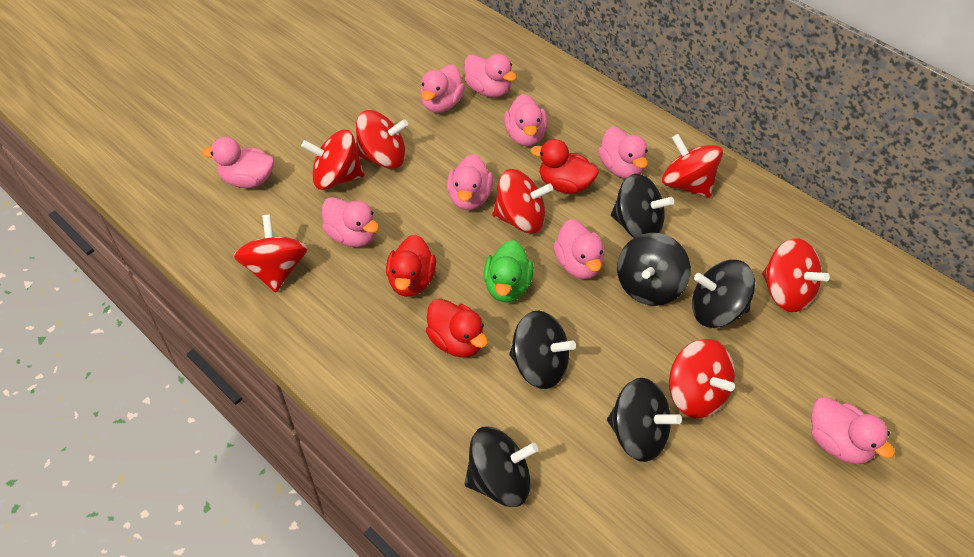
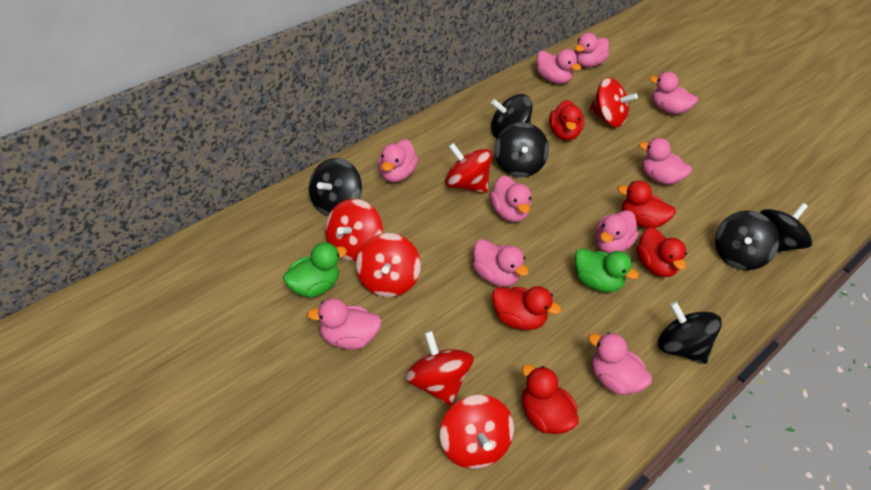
green duck: 1 -> 2
pink duck: 9 -> 10
red duck: 3 -> 5
red spinning top: 7 -> 6

